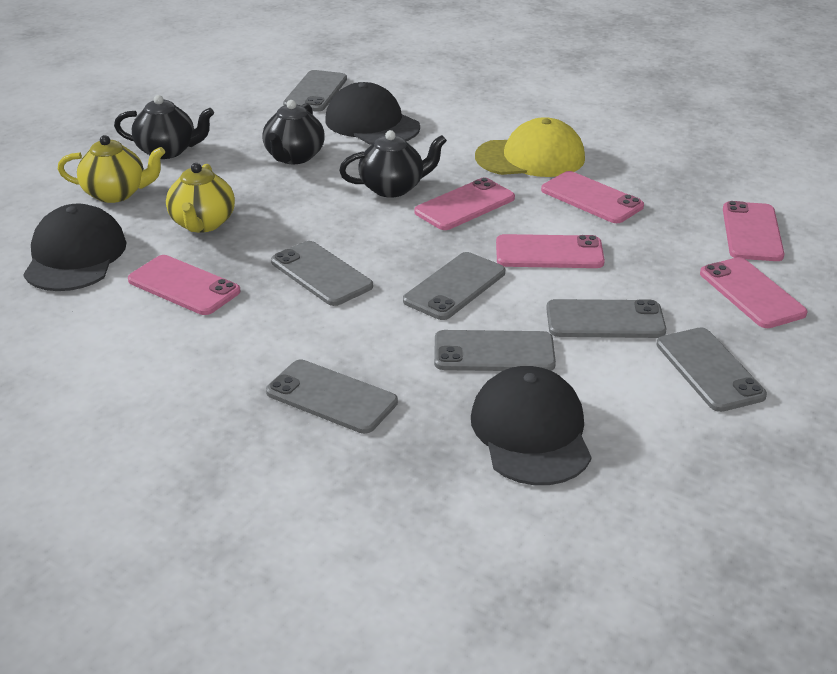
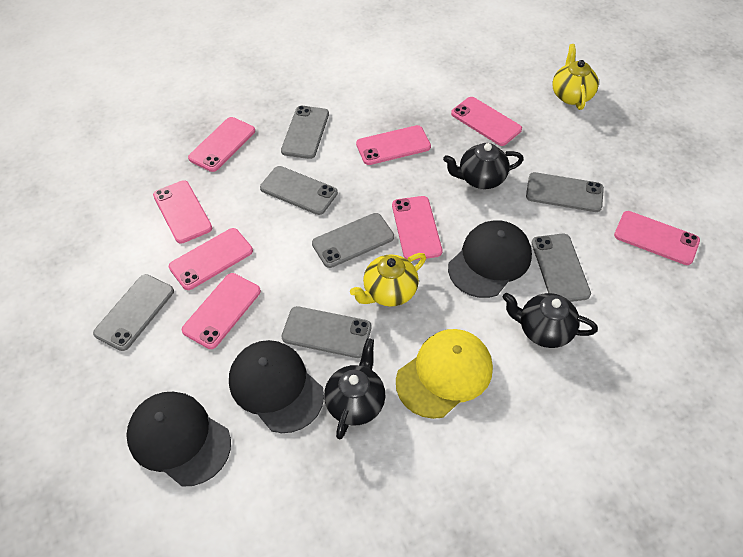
pink phone: 6 -> 8

